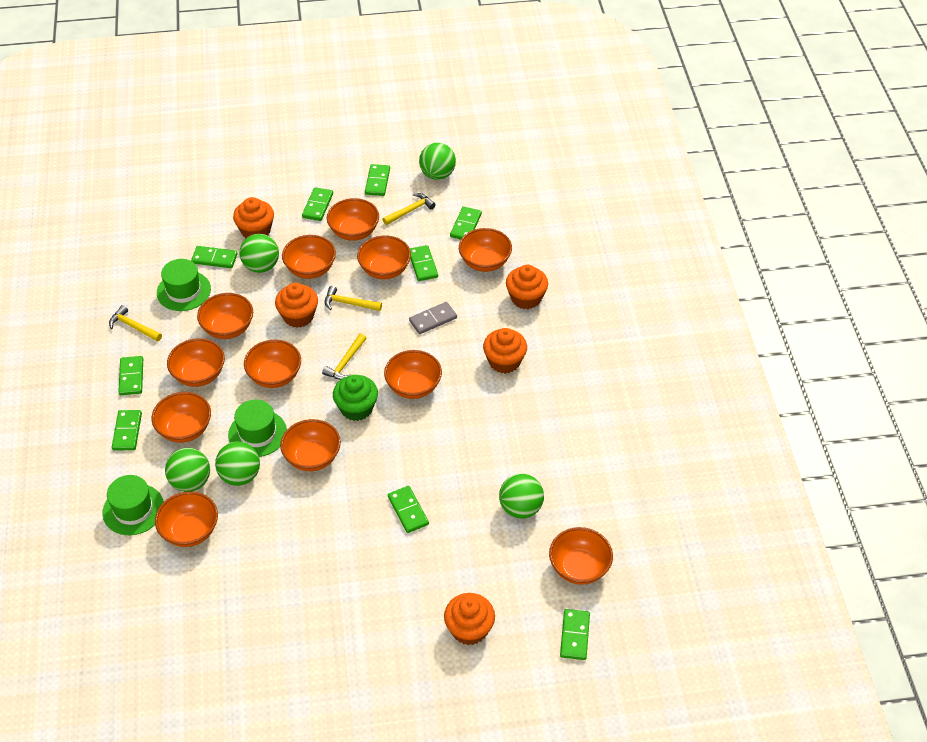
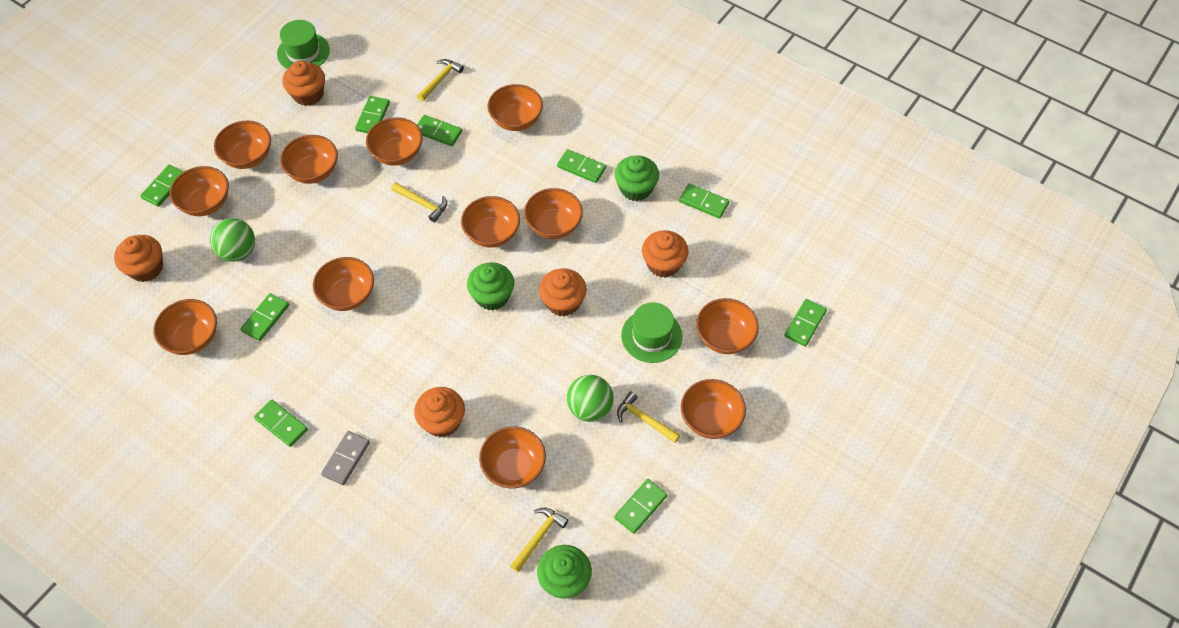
green ball: 5 -> 2
green cupcake: 1 -> 3
green hat: 3 -> 2

